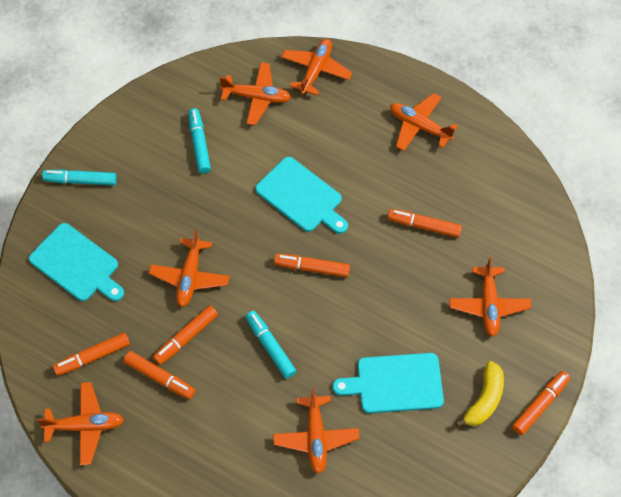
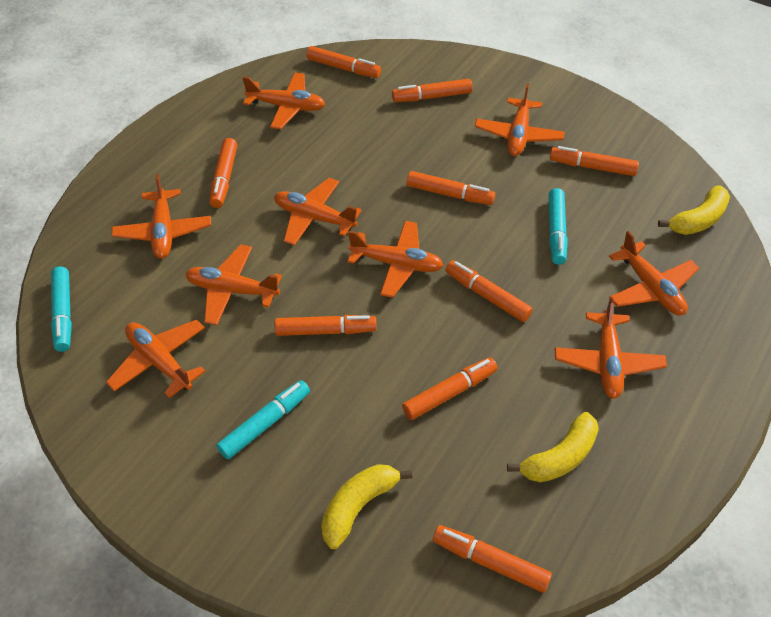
orange marker: 6 -> 9
orange plane: 7 -> 9
turquoise cutting board: 3 -> 0
yellow banana: 1 -> 3

